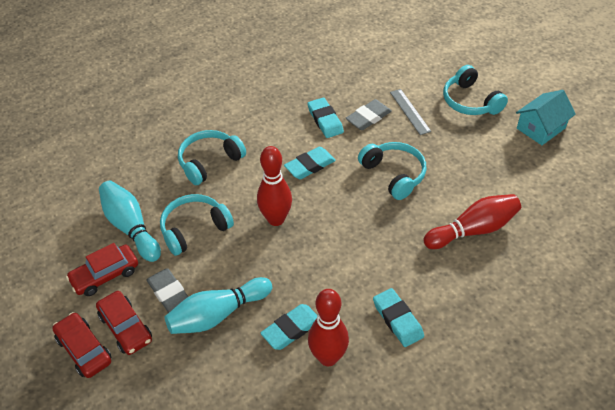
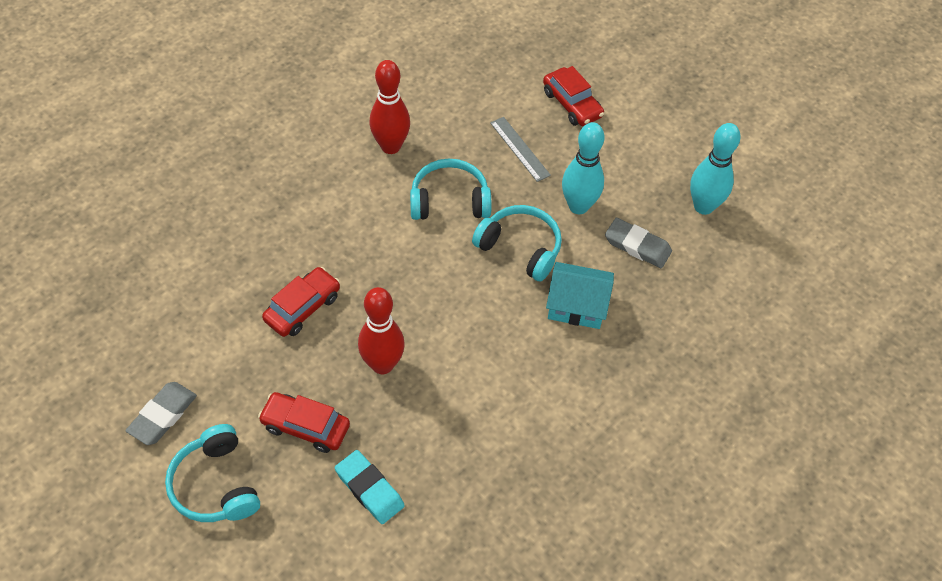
red bowling pin: 3 -> 2
turquoise eraser: 4 -> 1
turquoise headphones: 4 -> 3

